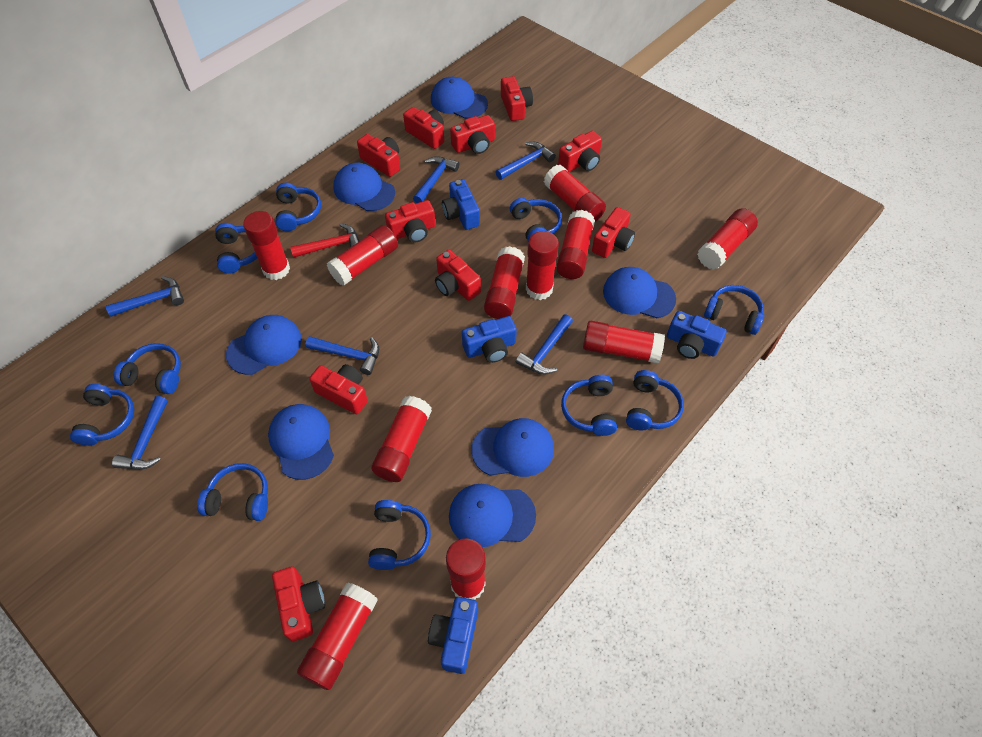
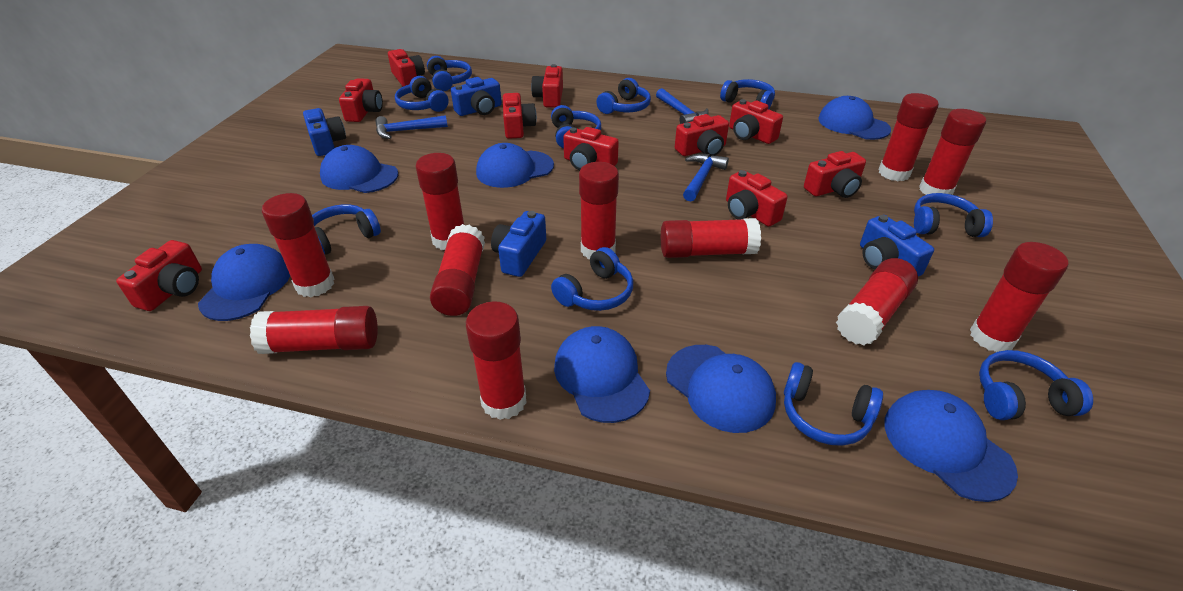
blue hammer: 6 -> 3
red hammer: 1 -> 0

